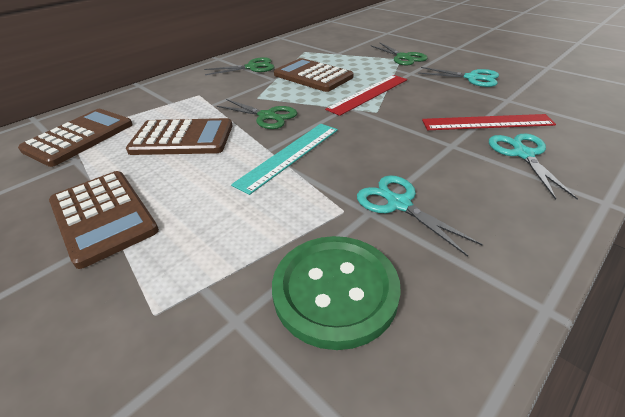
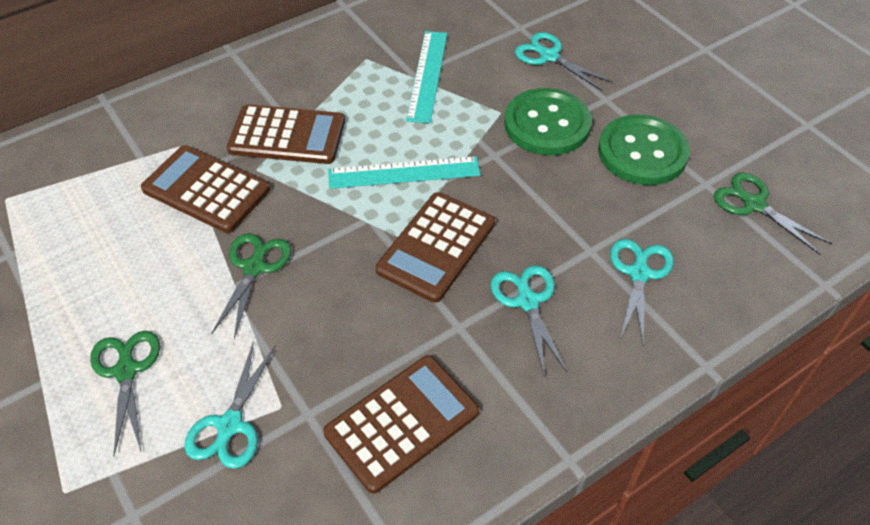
green button: 1 -> 2
red ruler: 2 -> 0
turquoise ruler: 1 -> 2
turquoise scissors: 3 -> 4

